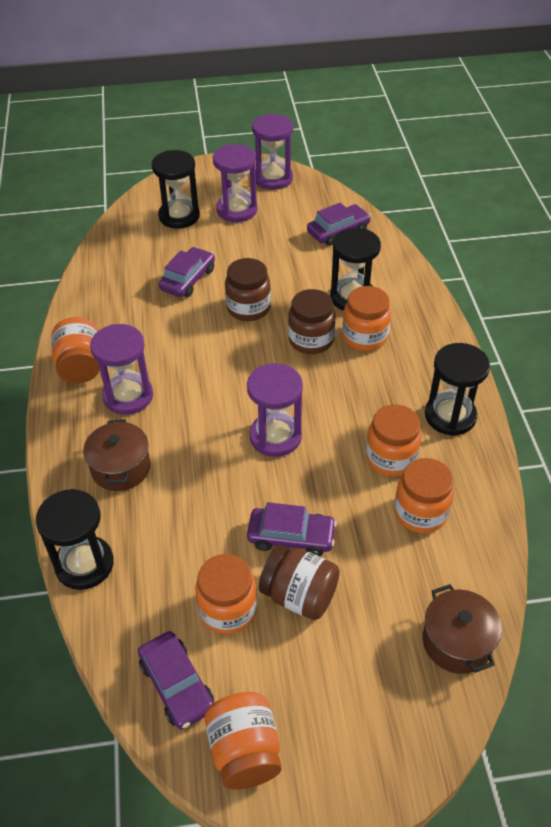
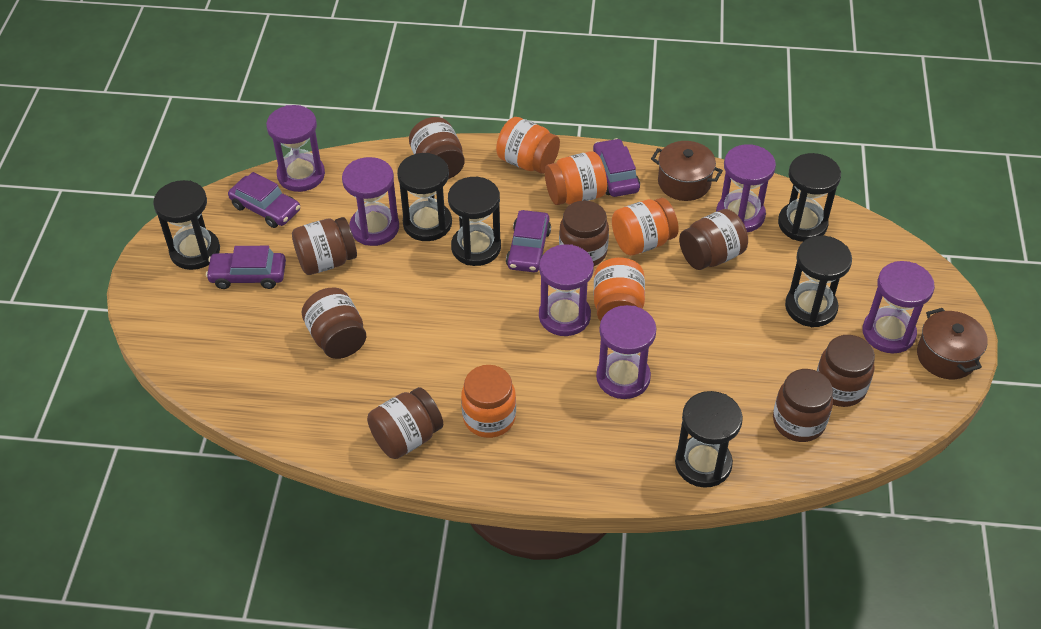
black hourglass: 4 -> 6
brown jar: 3 -> 8
orange jar: 6 -> 5
purple hourglass: 4 -> 6

